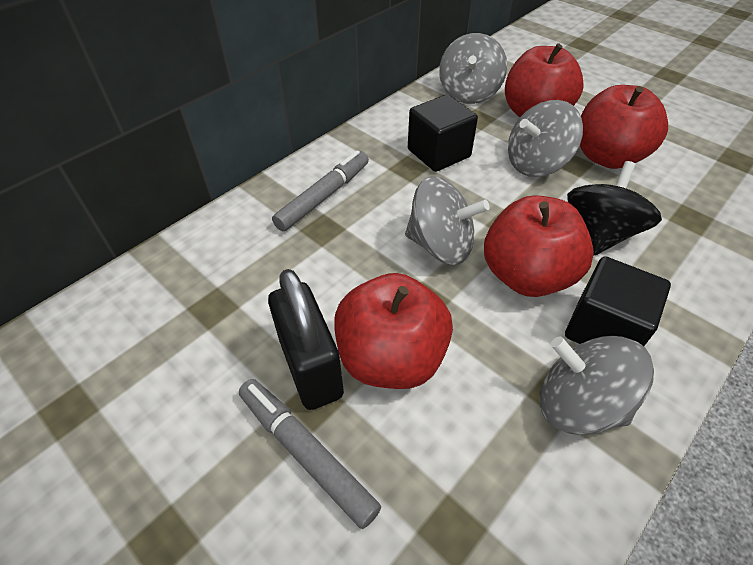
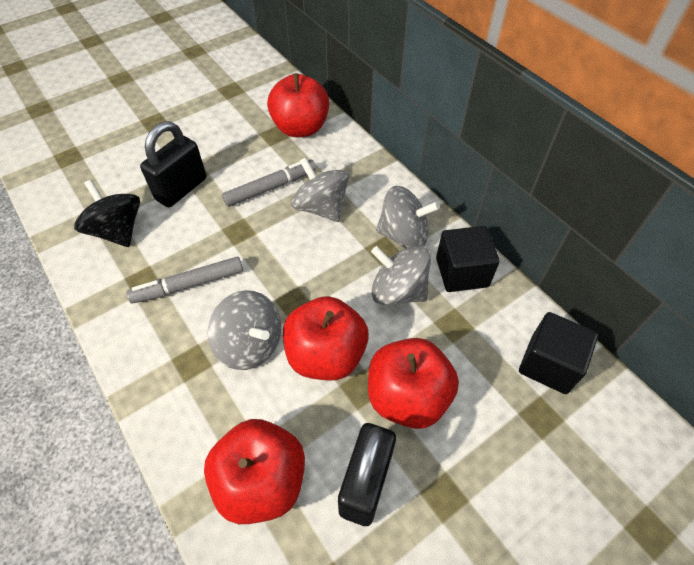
black padlock: 1 -> 2

